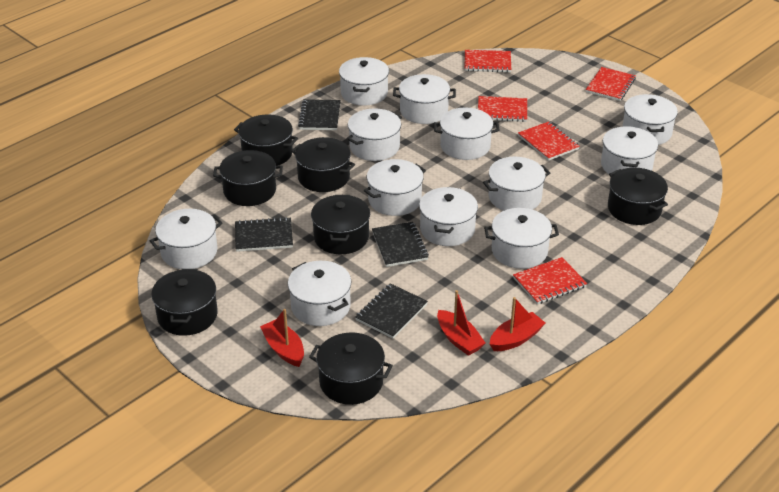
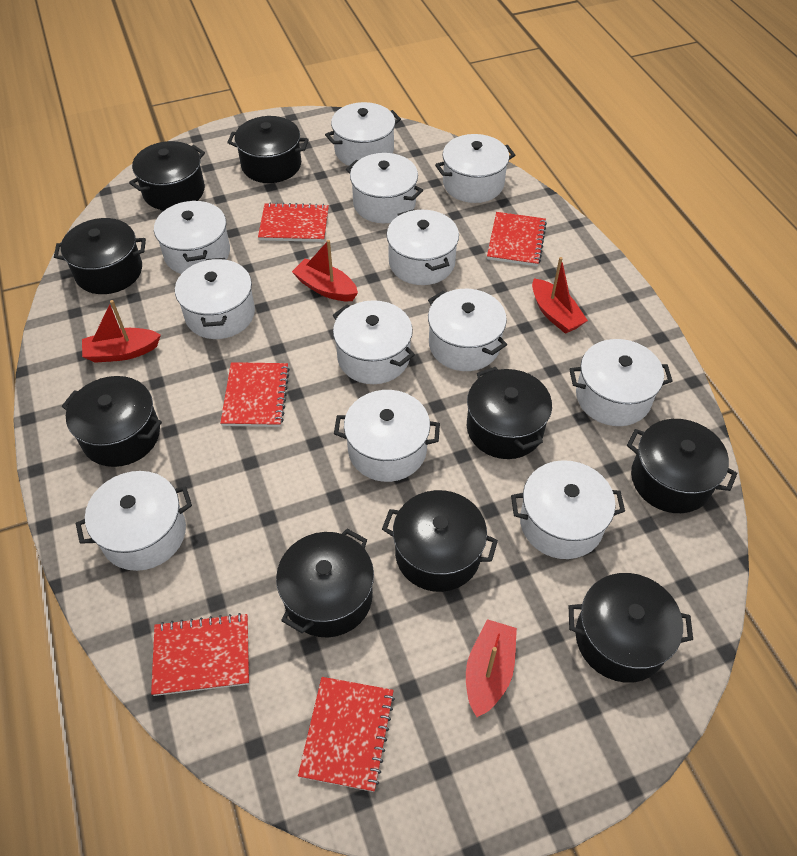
black notebook: 4 -> 0
black pot: 7 -> 9
red boat: 3 -> 4

